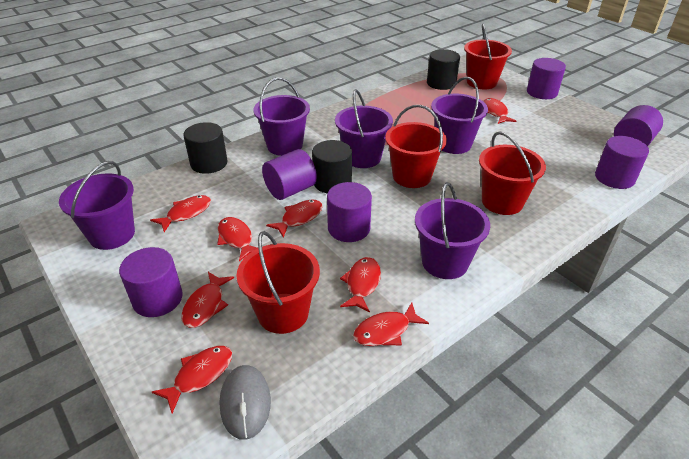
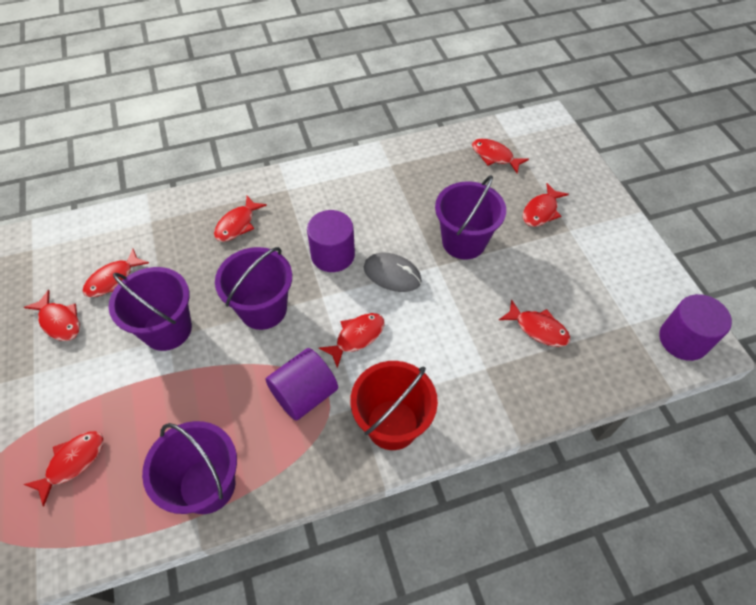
black cylinder: 3 -> 0
purple bucket: 5 -> 4
purple cylinder: 6 -> 3
red bucket: 4 -> 1

